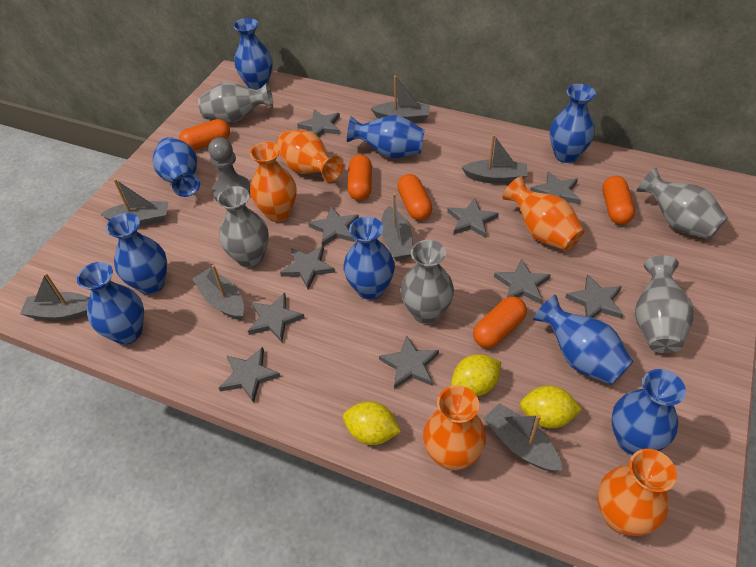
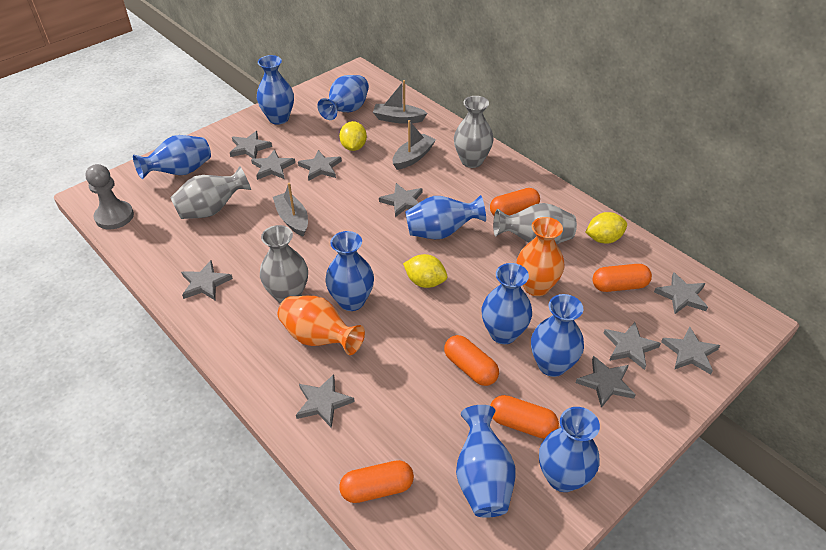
grey boat: 7 -> 3
grey vase: 5 -> 4
orange vase: 5 -> 2

